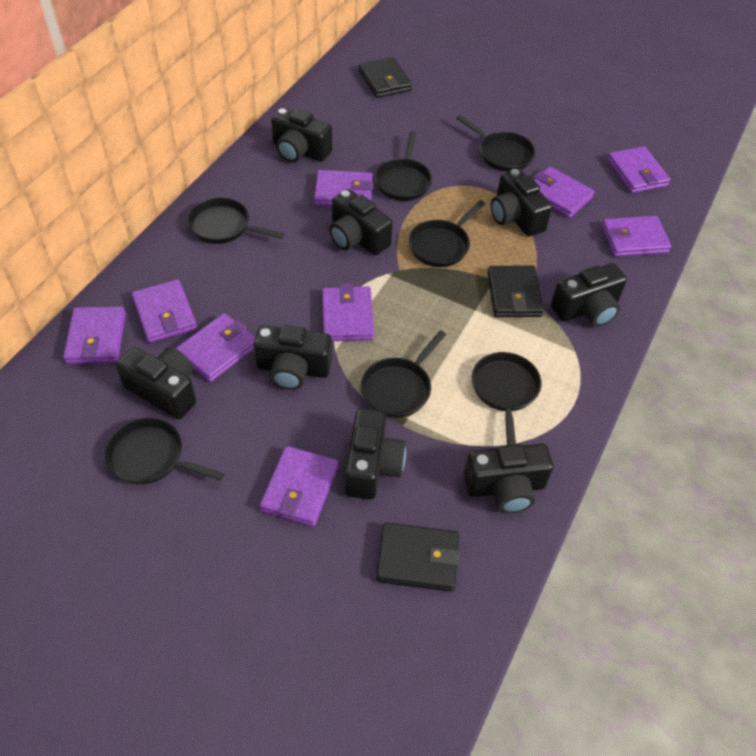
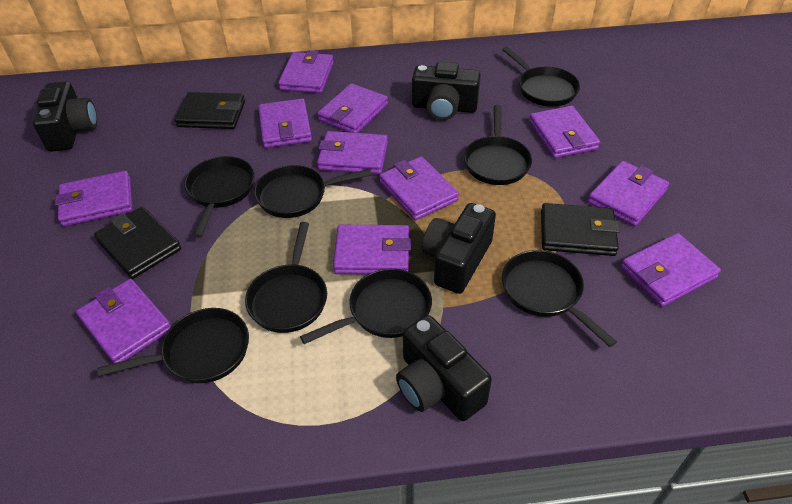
black camera: 8 -> 4
black pan: 7 -> 8
purple wallet: 9 -> 11

